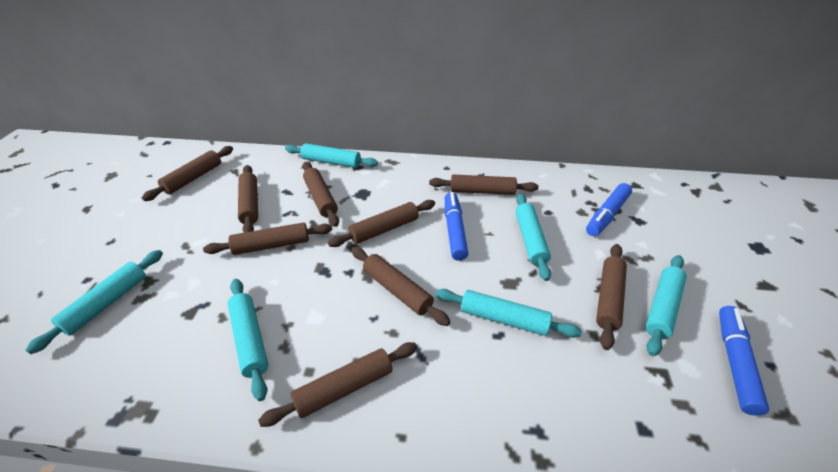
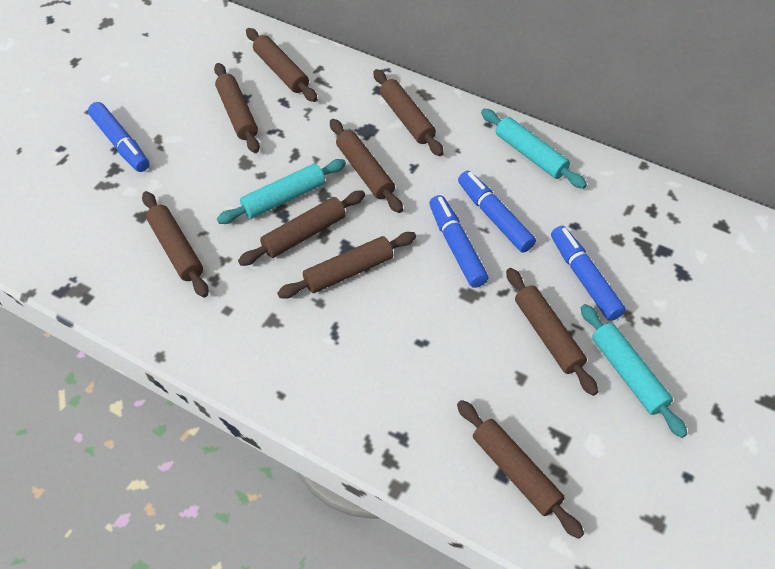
blue marker: 3 -> 4
turquoise rolling pin: 6 -> 3

